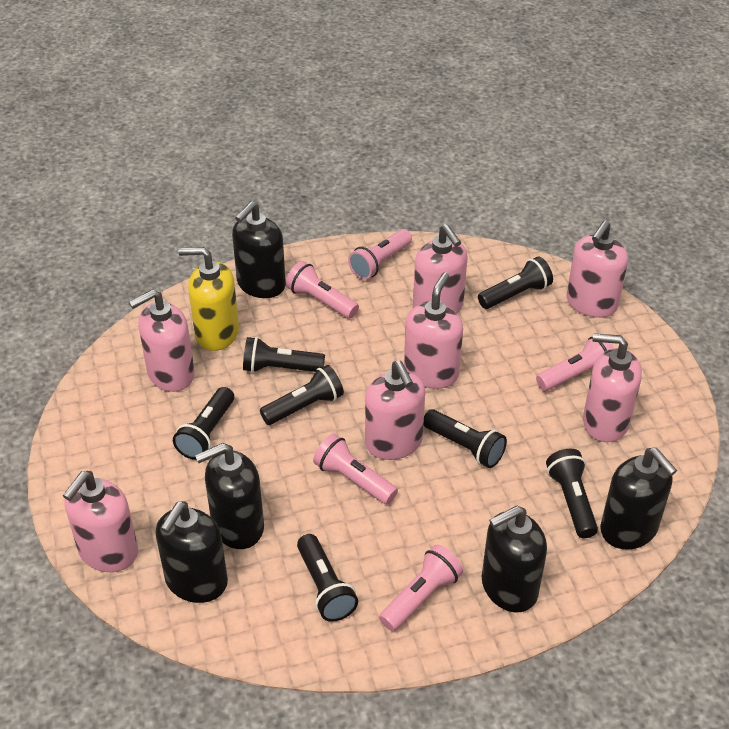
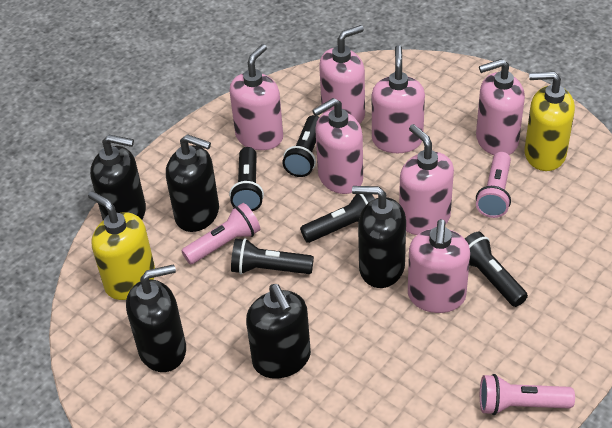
black flashlight: 7 -> 5
pink flashlight: 5 -> 3
yellow soap dispenser: 1 -> 2

